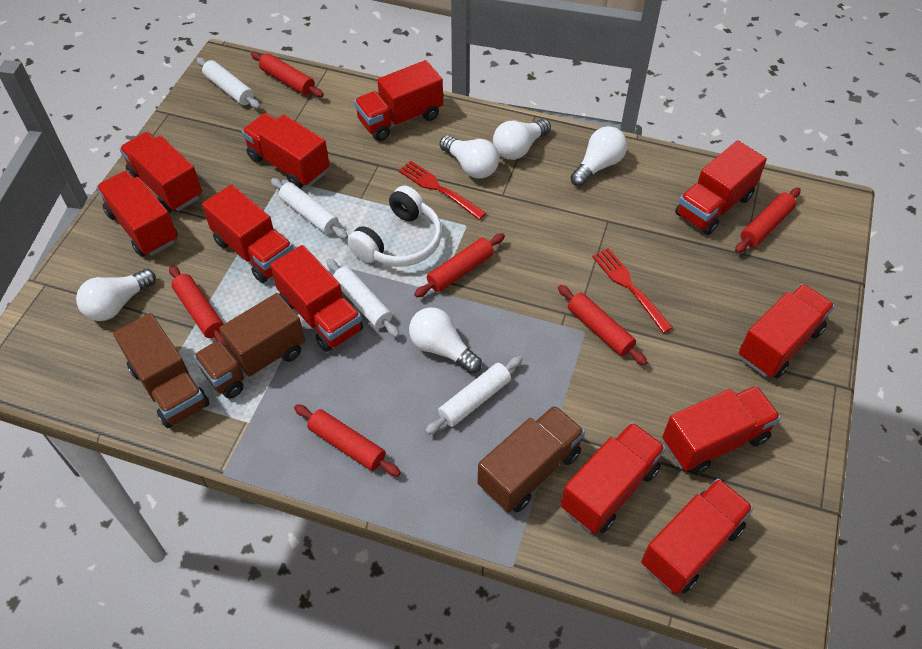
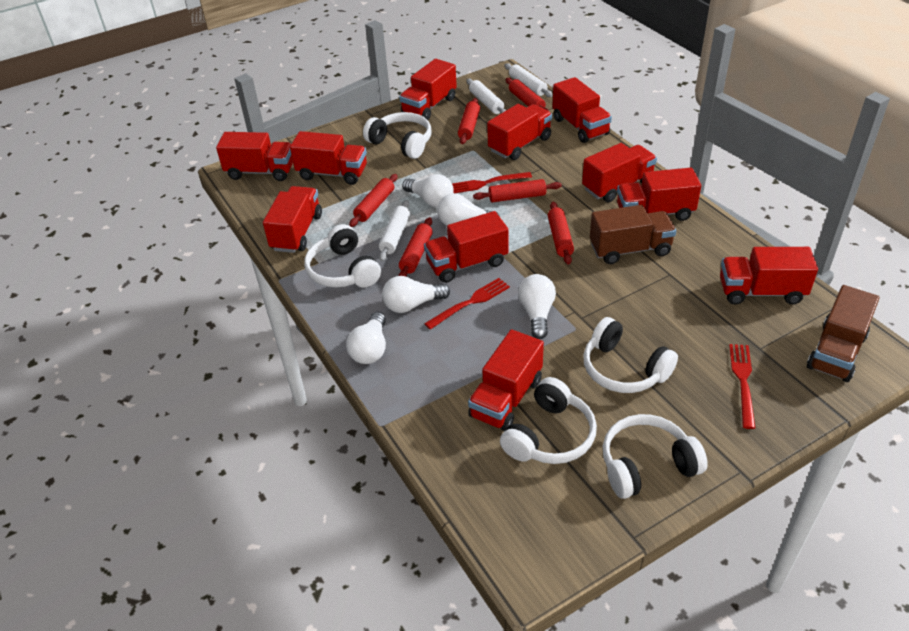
brown truck: 3 -> 2
red fork: 2 -> 3
white headphones: 1 -> 5
white rolling pin: 4 -> 3

